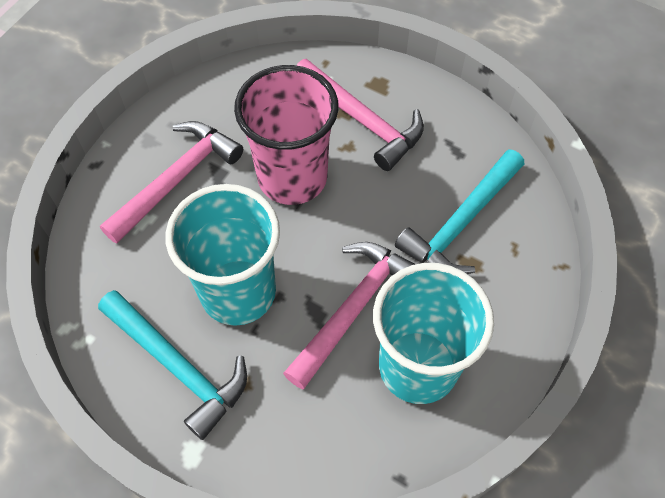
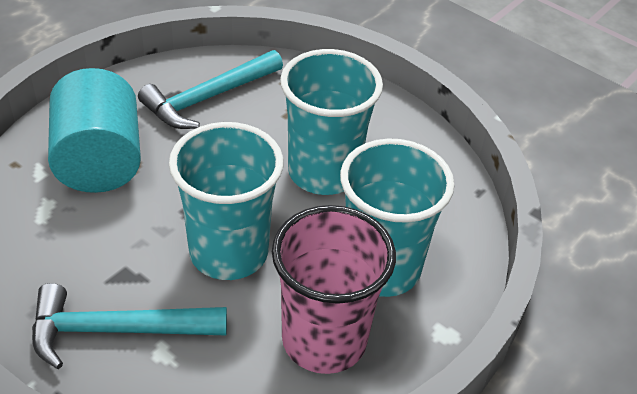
pink hammer: 3 -> 0
turquoise cup: 2 -> 3
turquoise cylinder: 0 -> 1

